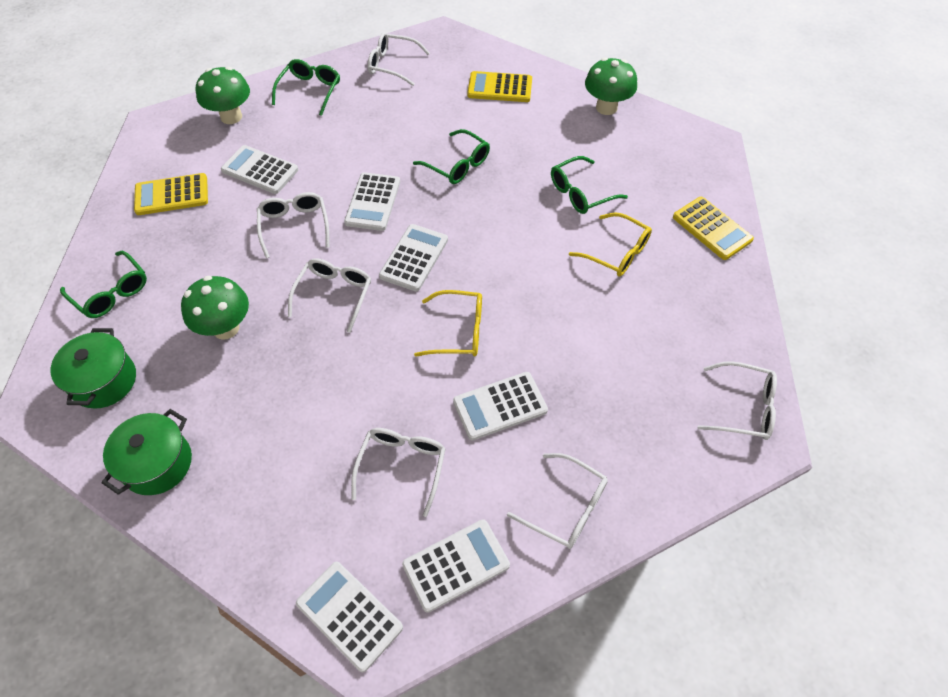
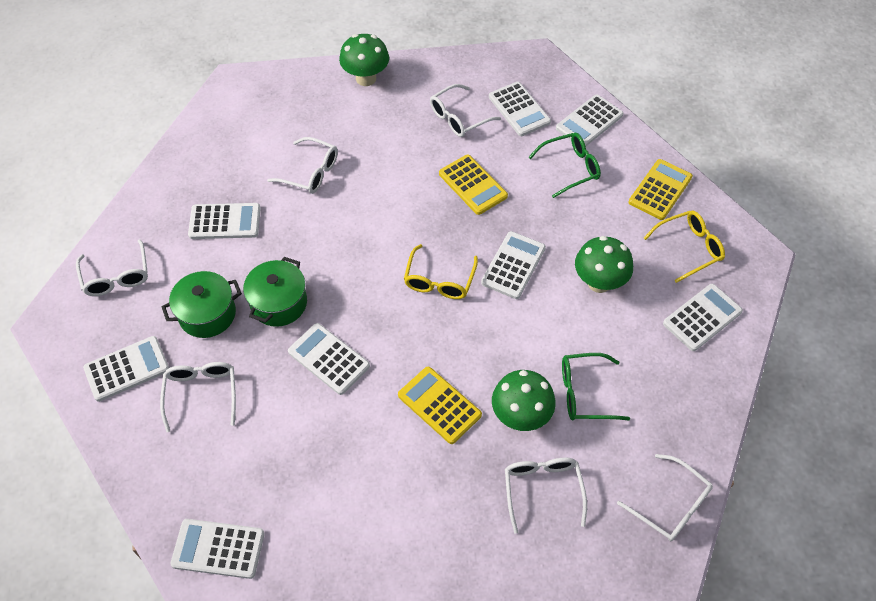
green glasses: 4 -> 2
white calculator: 6 -> 8

